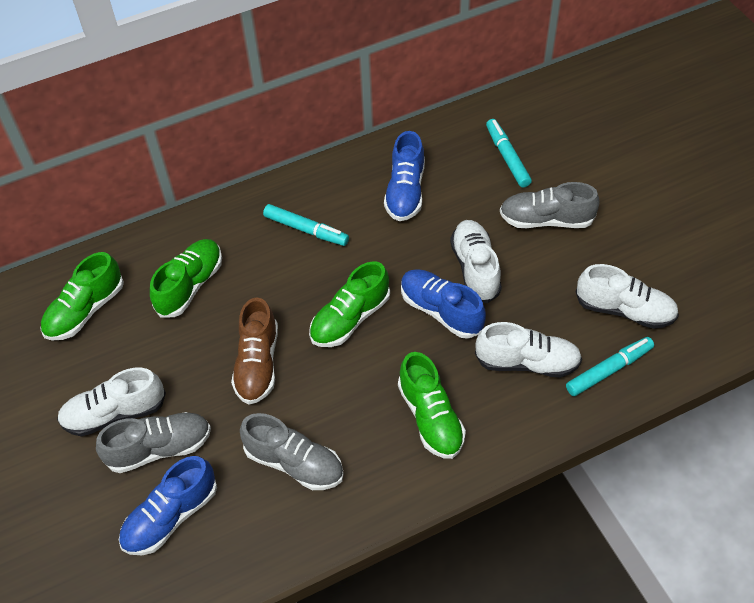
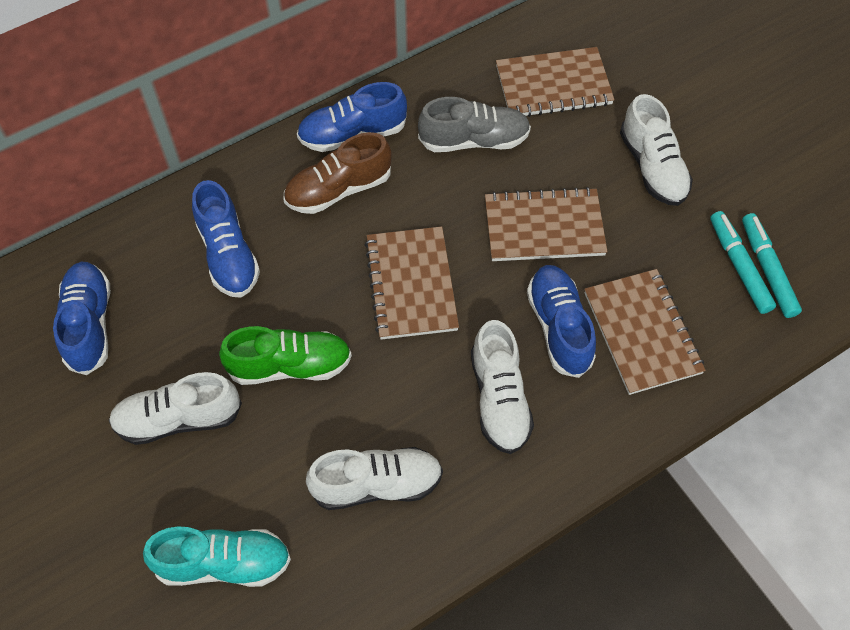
blue shoe: 3 -> 4
brown notebook: 0 -> 4
green shoe: 4 -> 1
grey shoe: 3 -> 1
turquoise marker: 3 -> 2
turquoise shoe: 0 -> 1

